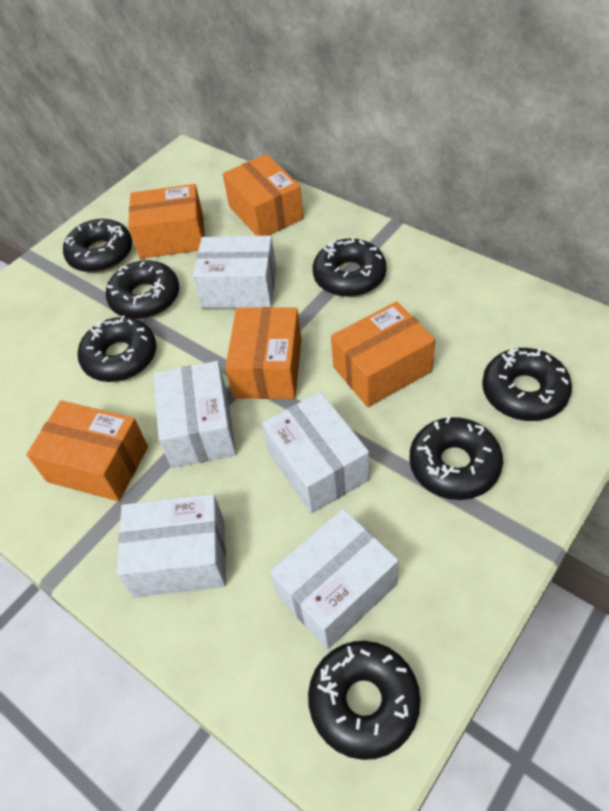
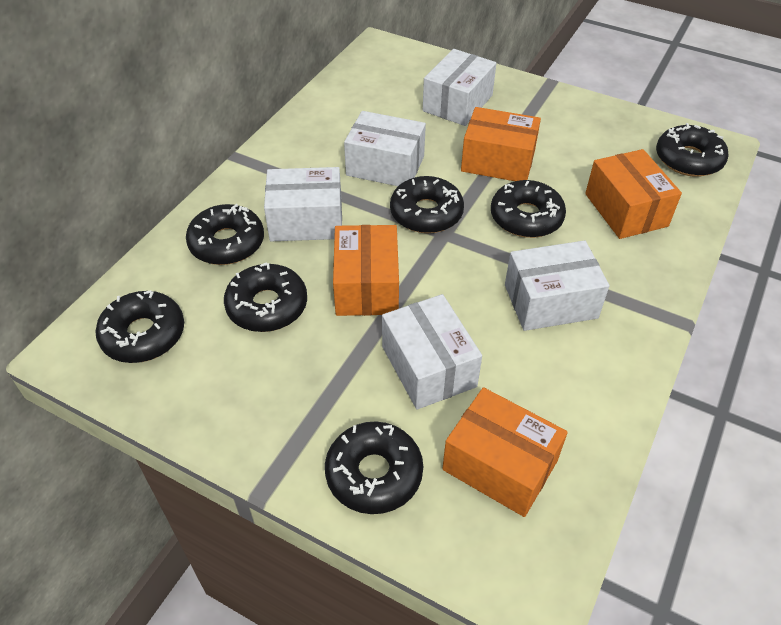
orange box: 5 -> 4

